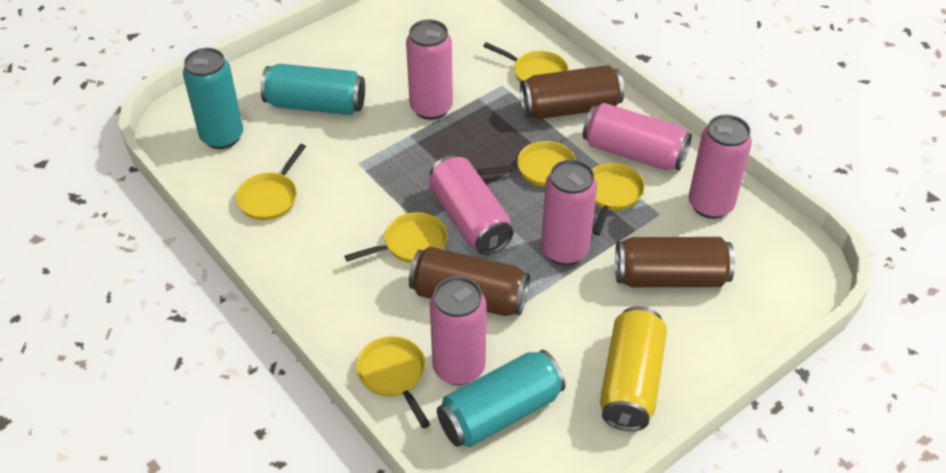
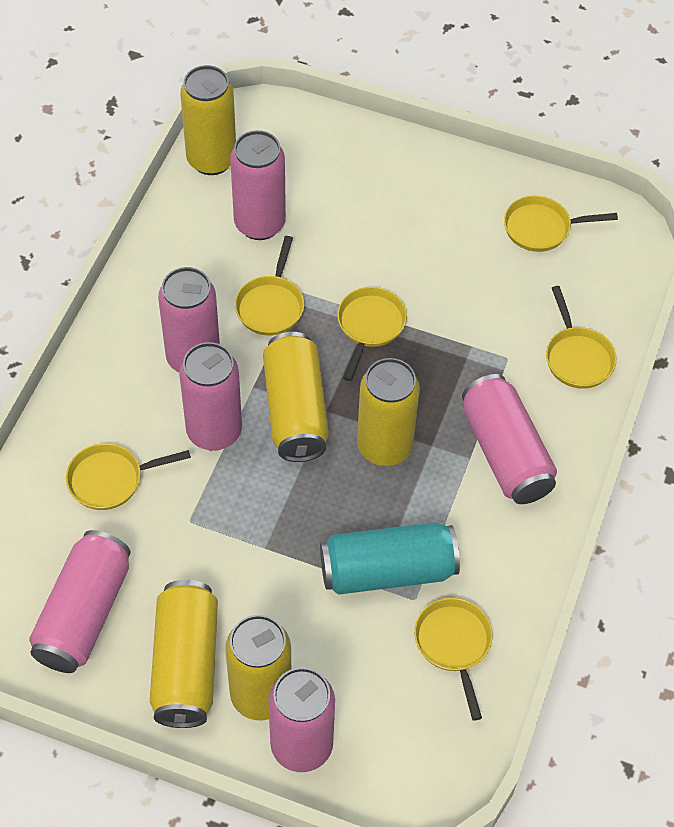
brown can: 3 -> 0
turquoise can: 3 -> 1
yellow can: 1 -> 5

